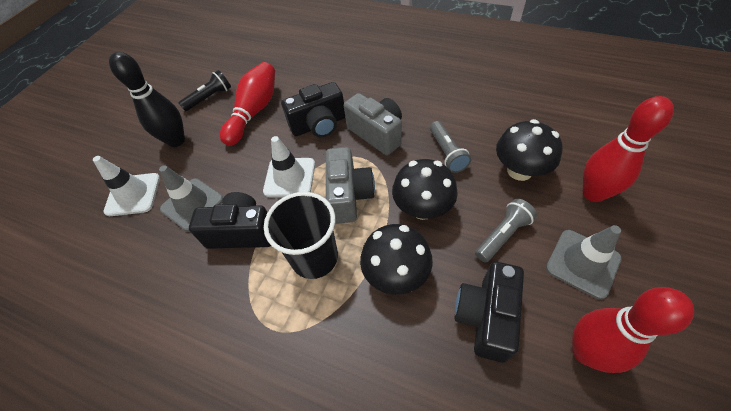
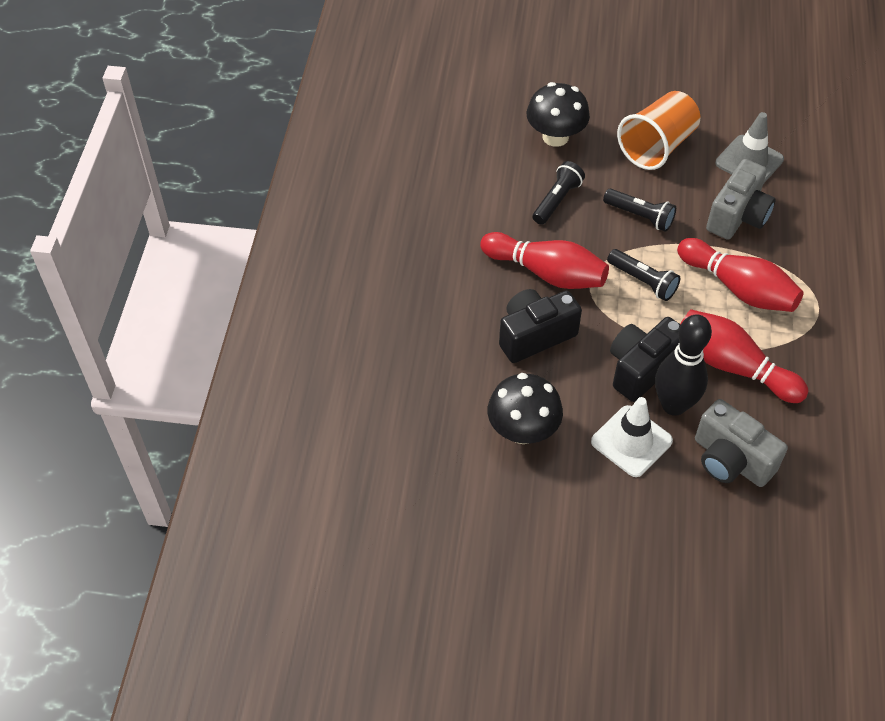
black camera: 3 -> 2
black cup: 1 -> 0
black flashlight: 1 -> 3
black mushroom: 3 -> 2
grey flashlight: 2 -> 0
grey traffic cone: 2 -> 1
orange cup: 0 -> 1
white traffic cone: 2 -> 1

